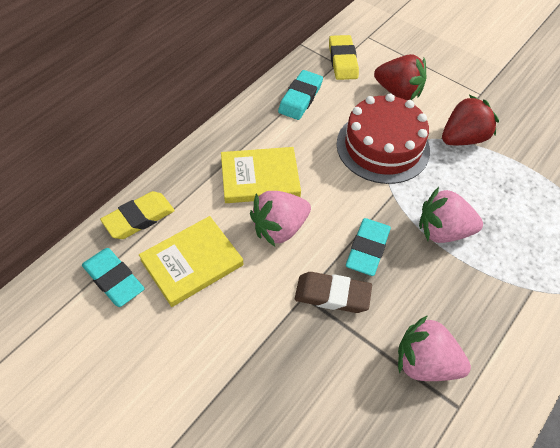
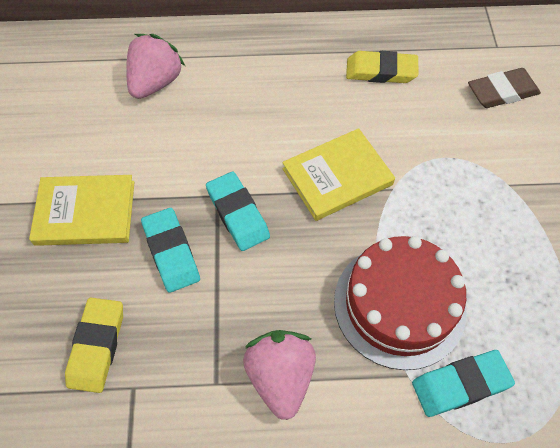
pink strawberry: 3 -> 2
red strawberry: 2 -> 0

